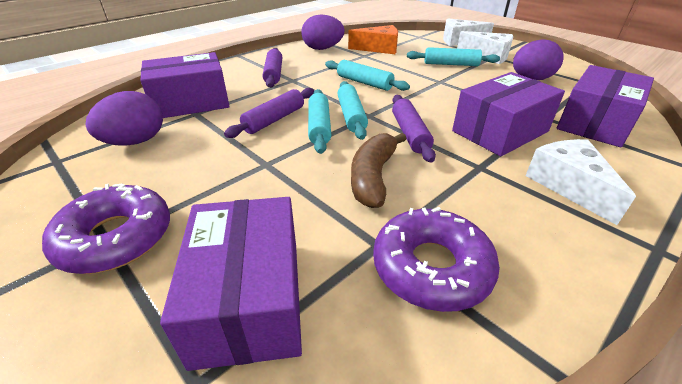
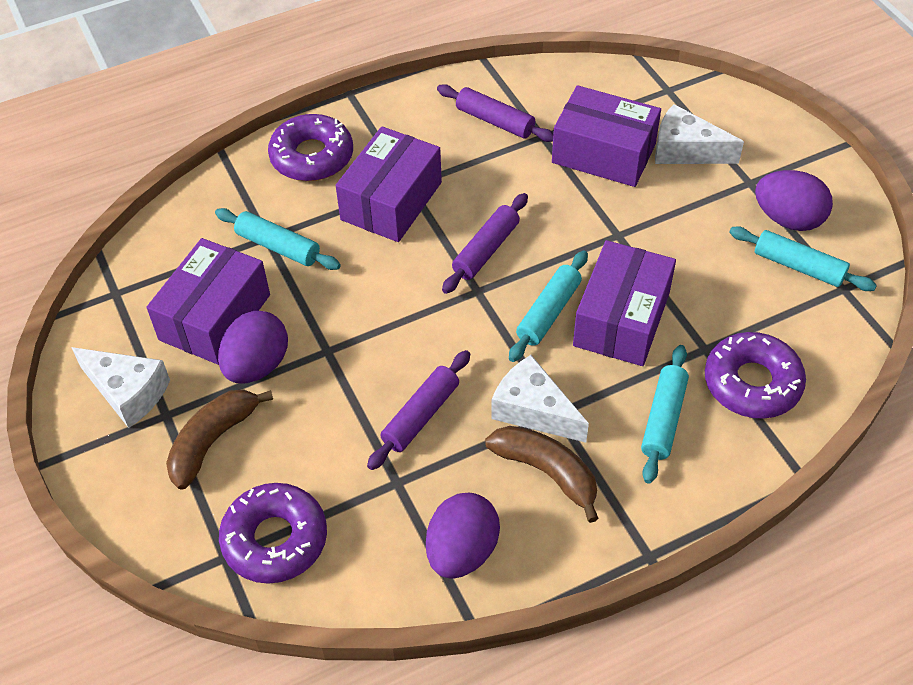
brown banana: 1 -> 2
orange cheese: 1 -> 0
purple donut: 2 -> 3

